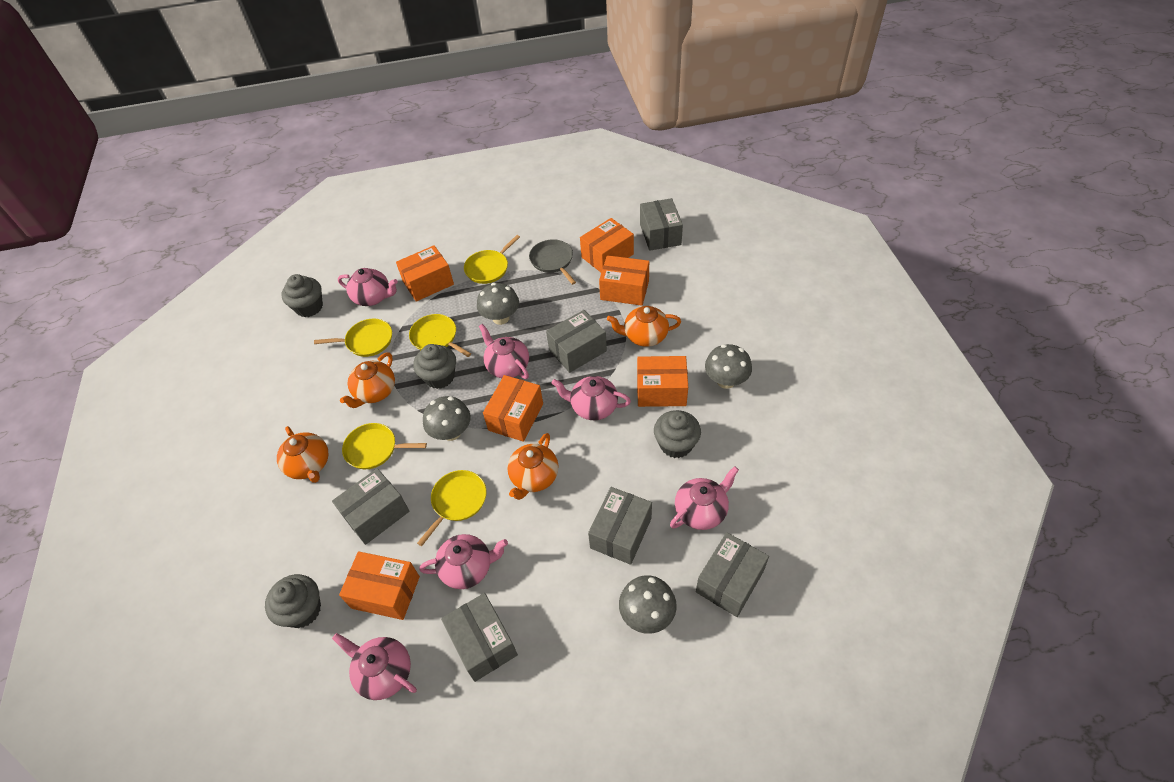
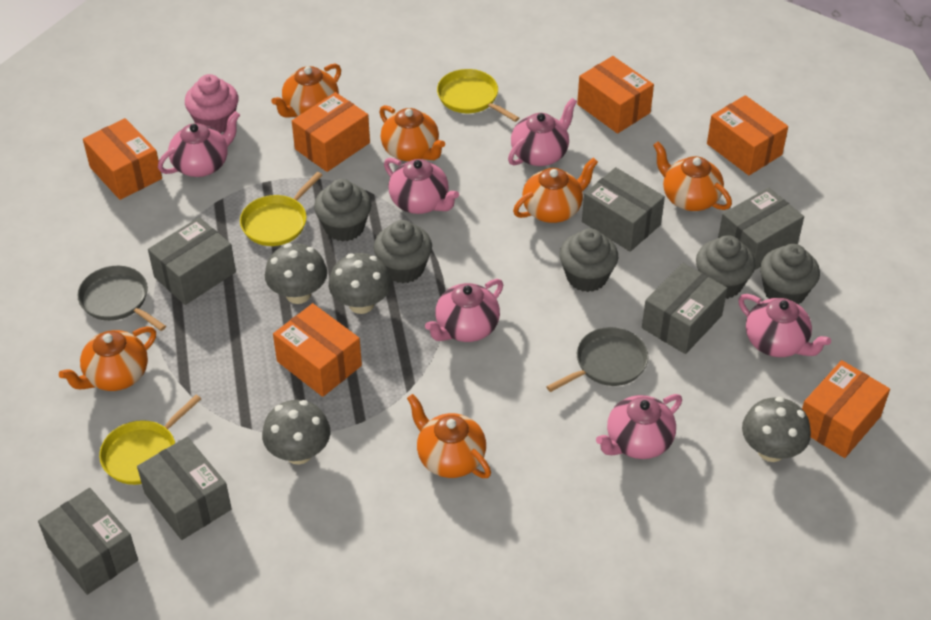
grey cupcake: 4 -> 5
grey pan: 1 -> 2
orange teapot: 4 -> 6
pink cupcake: 0 -> 1
yellow pan: 5 -> 3

